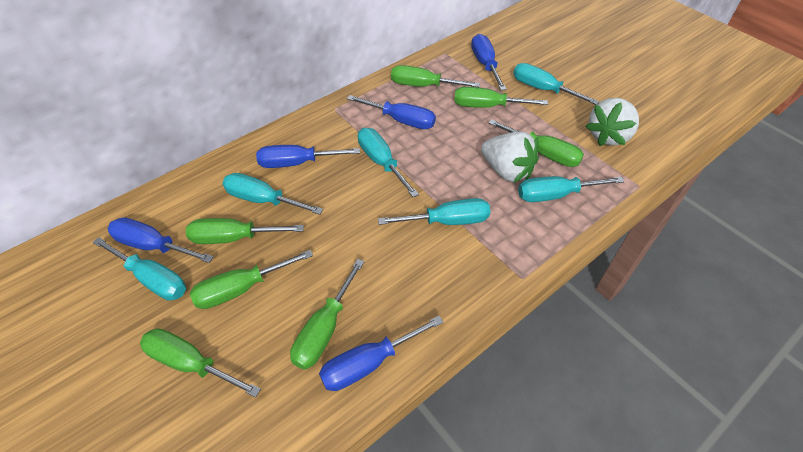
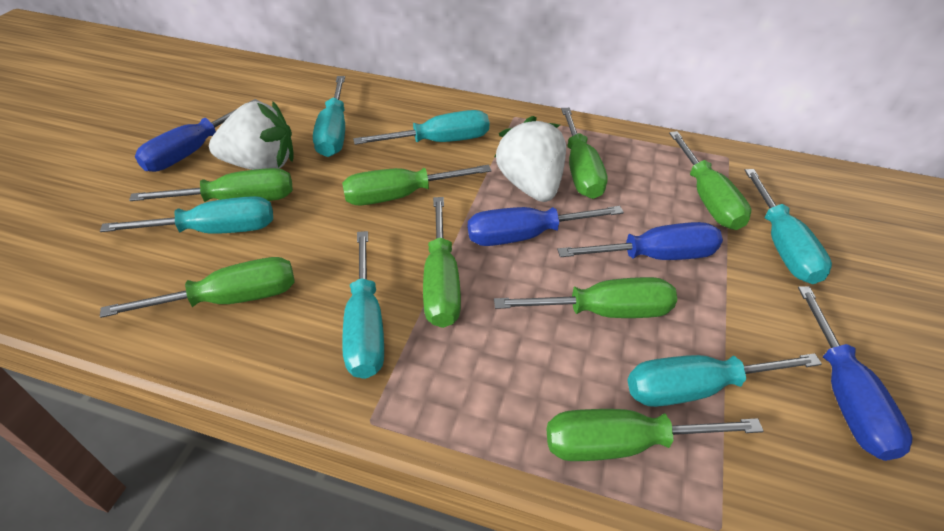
blue screwdriver: 5 -> 4
green screwdriver: 7 -> 8

